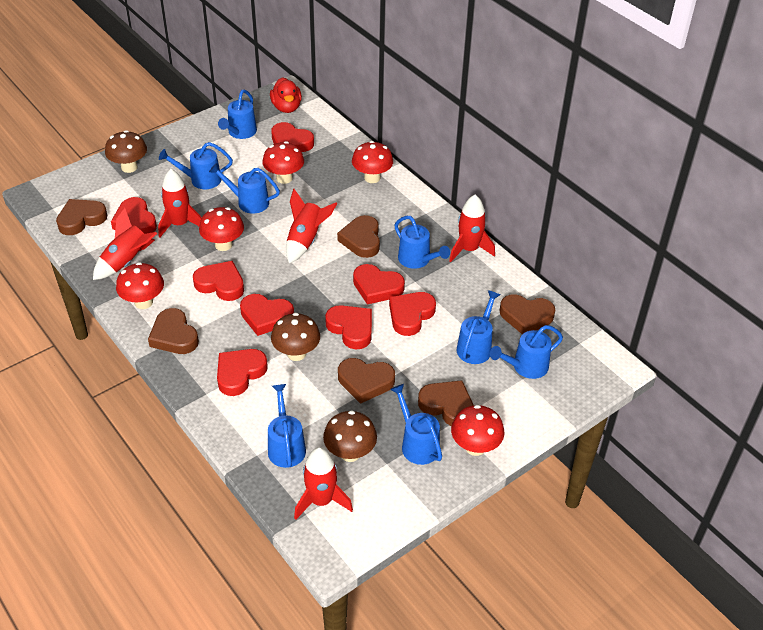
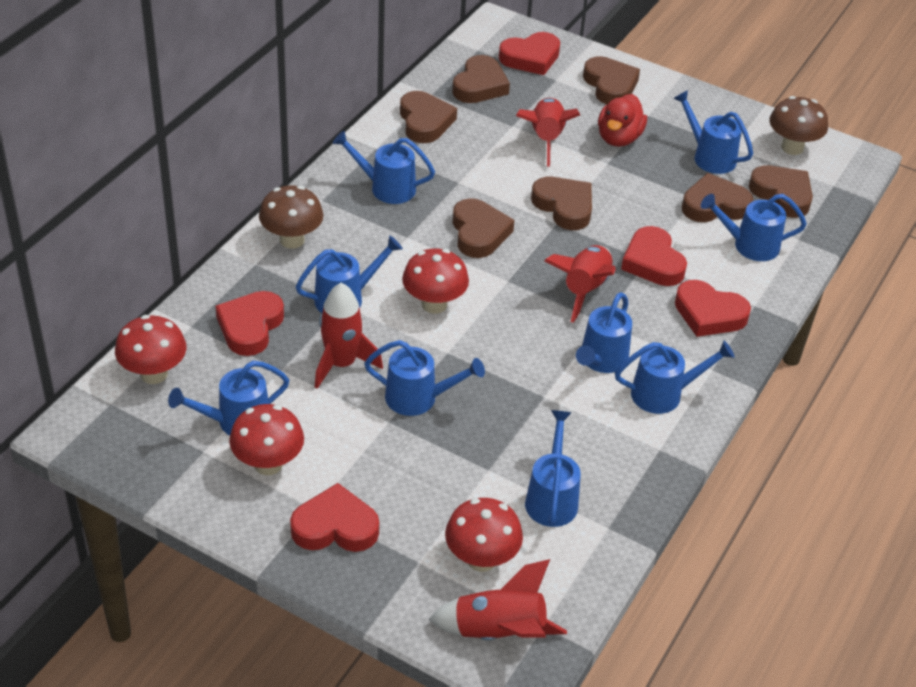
blue watering can: 8 -> 9
brown heart: 6 -> 7
brown mushroom: 3 -> 2
red heart: 8 -> 5
red mushroom: 5 -> 4
red rocket: 5 -> 4

